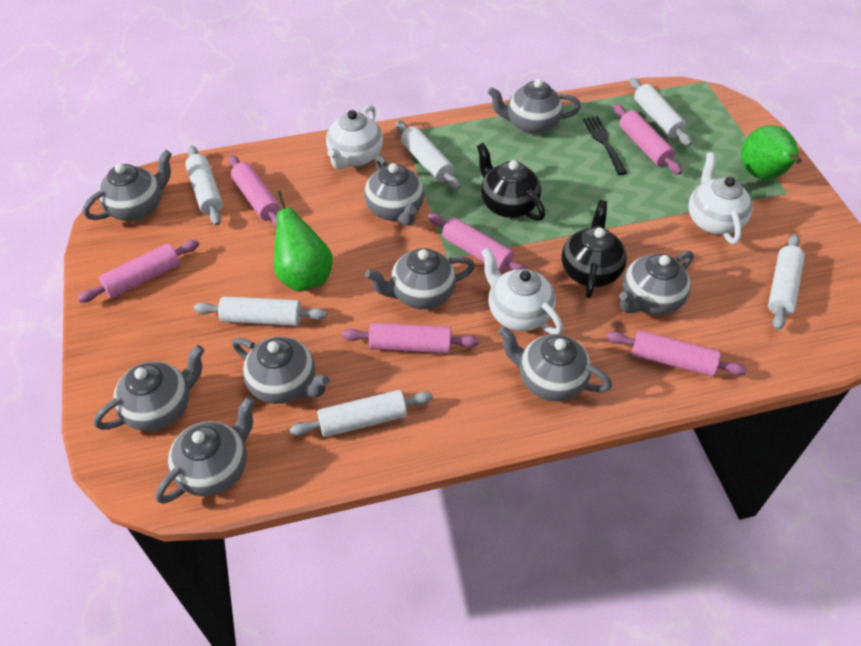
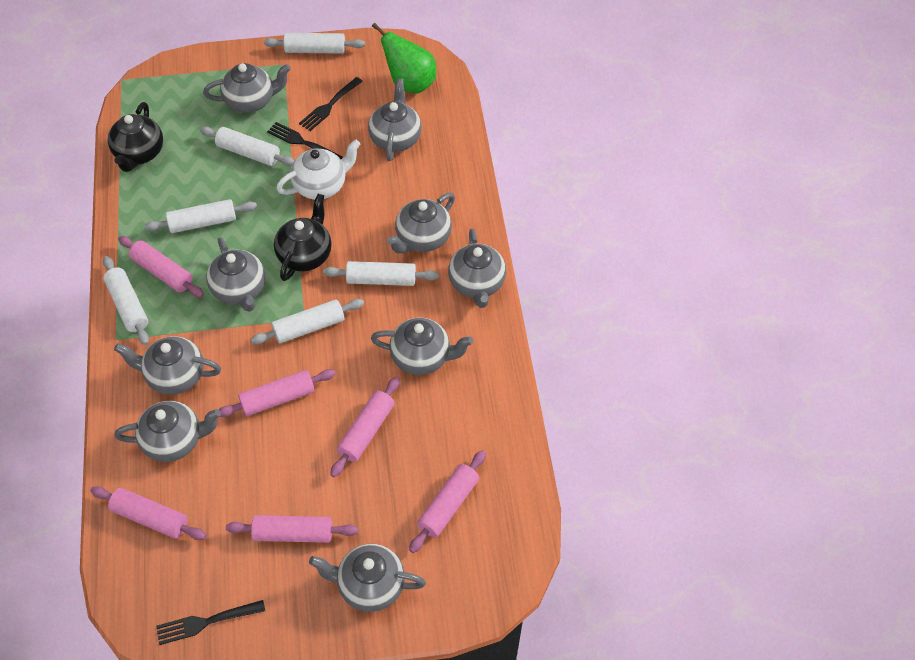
black fork: 1 -> 3
green pear: 2 -> 1
white teapot: 3 -> 1

